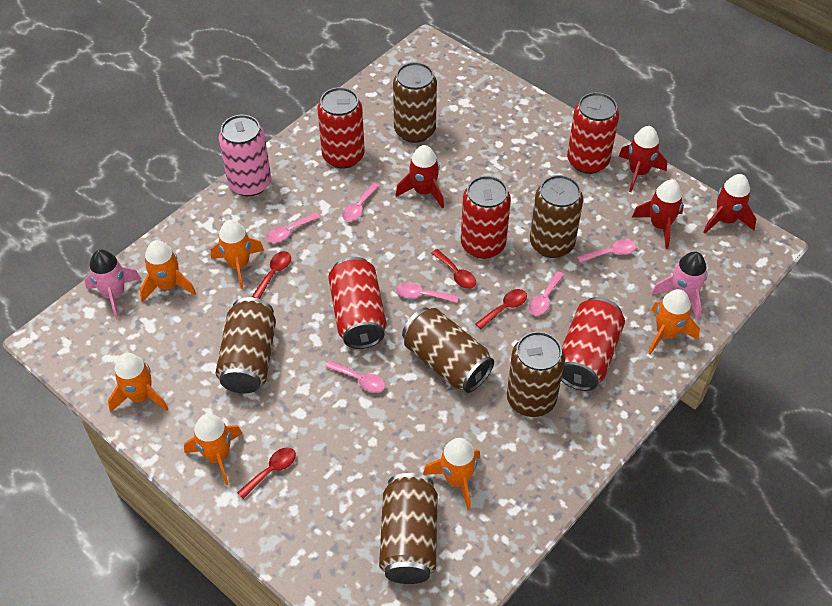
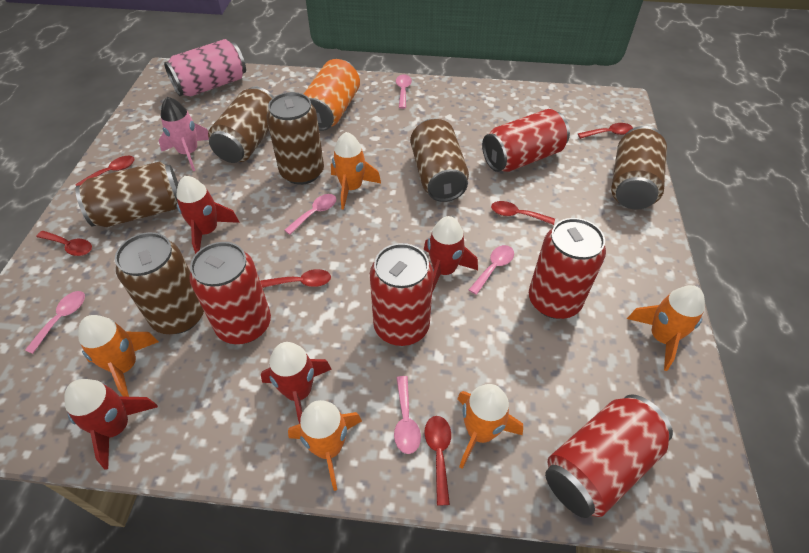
orange can: 0 -> 1
orange rocket: 6 -> 5
pink rocket: 2 -> 1
pink spoon: 6 -> 5
red spoon: 4 -> 6

